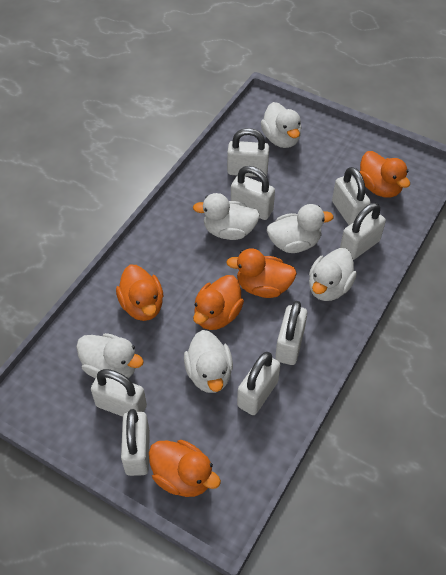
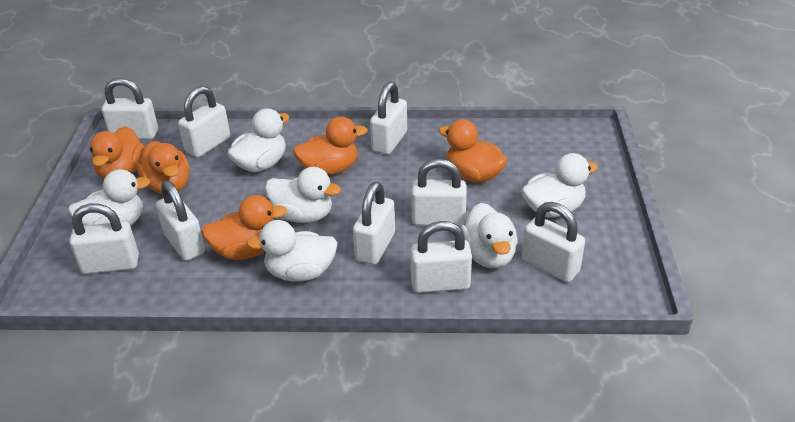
white padlock: 8 -> 9

